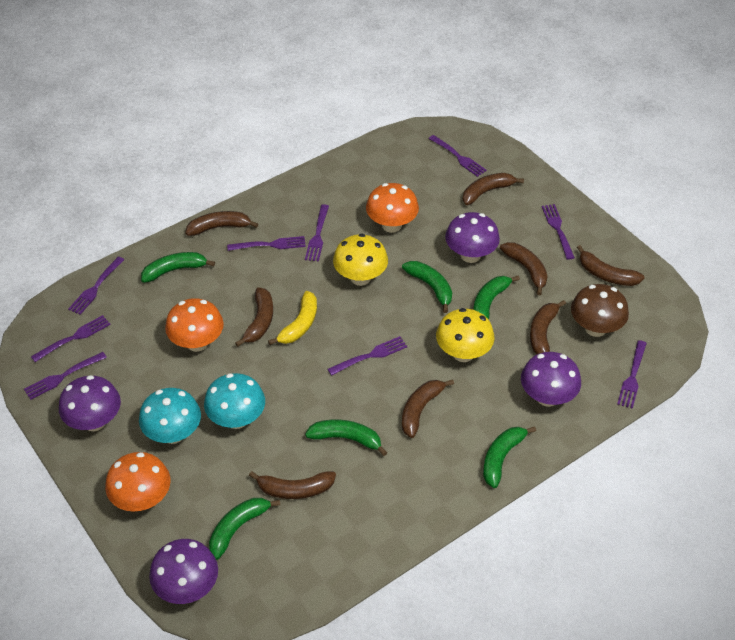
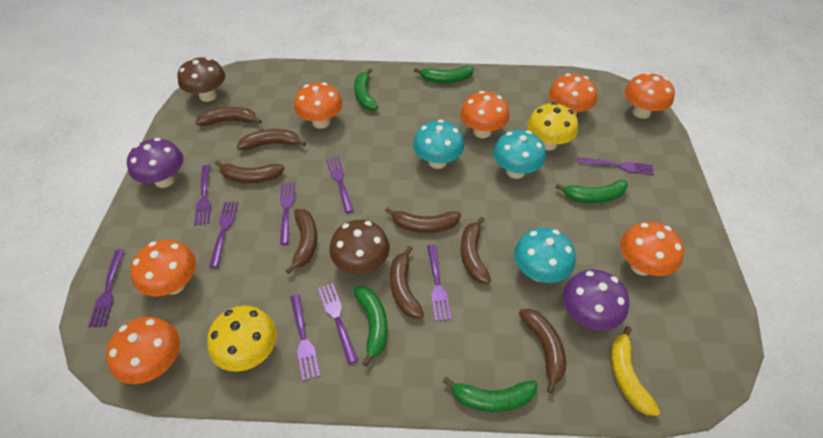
brown mushroom: 1 -> 2
green banana: 6 -> 5
orange mushroom: 3 -> 7
purple mushroom: 4 -> 2
turquoise mushroom: 2 -> 3

